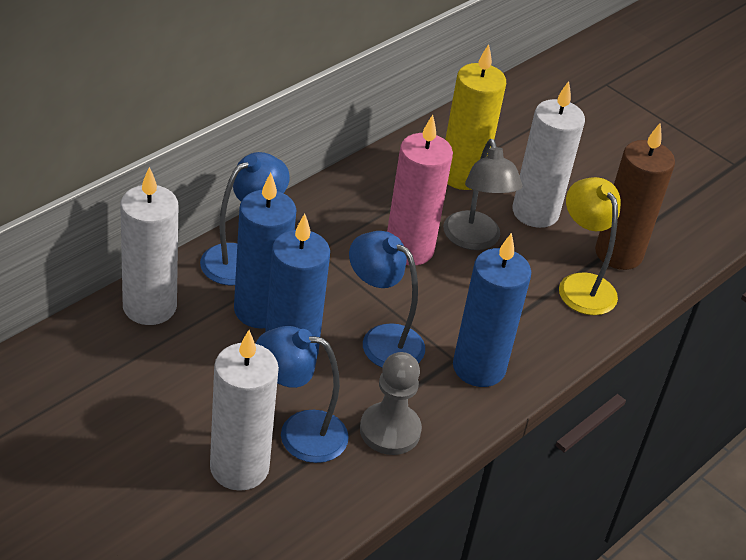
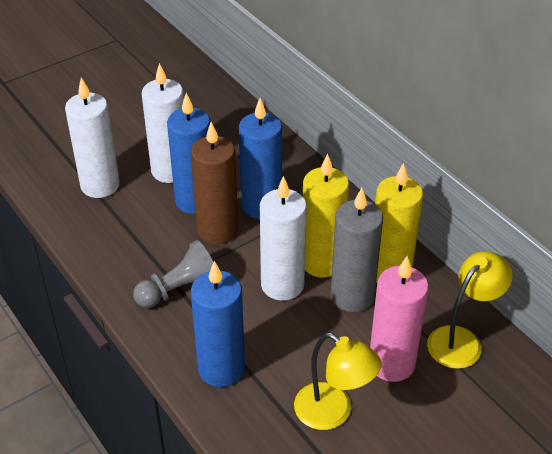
blue lamp: 3 -> 0
grey candle: 0 -> 1
grey lamp: 1 -> 0
yellow candle: 1 -> 2
yellow lamp: 1 -> 2

